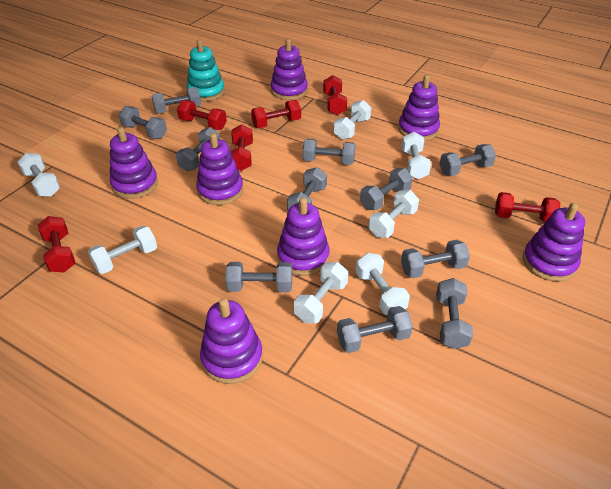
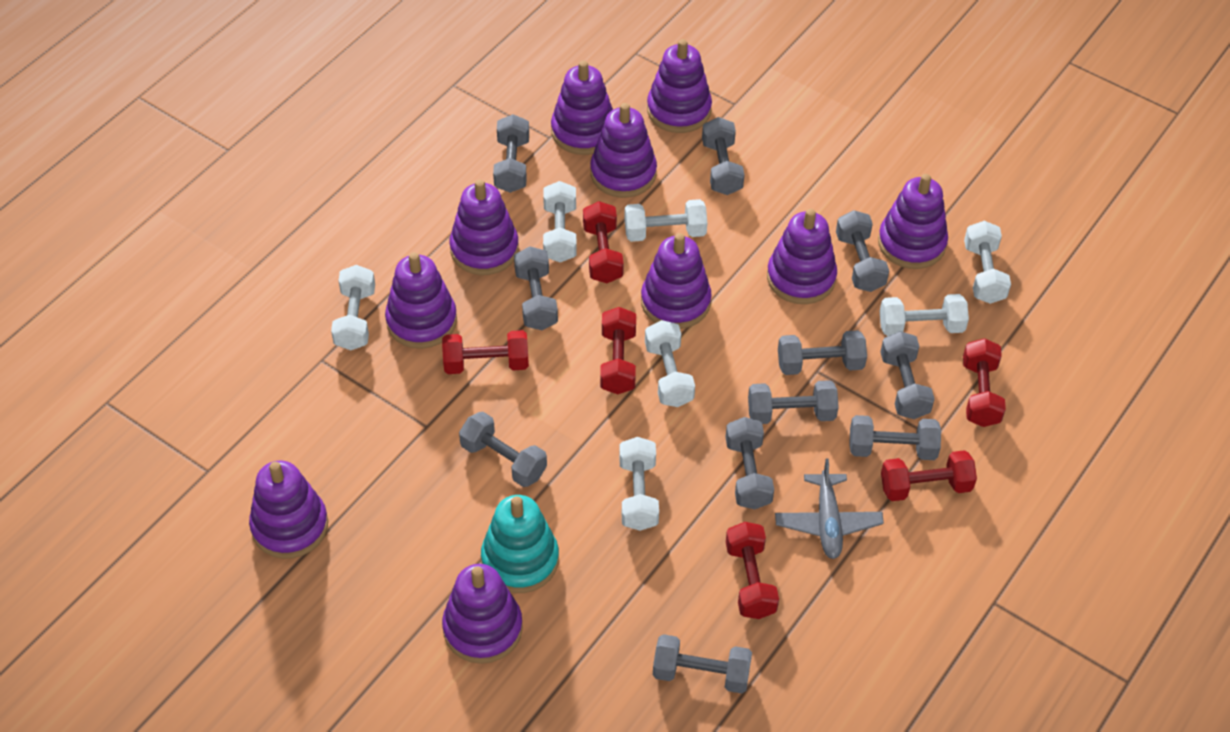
grey plane: 0 -> 1
purple stacking toy: 7 -> 10

